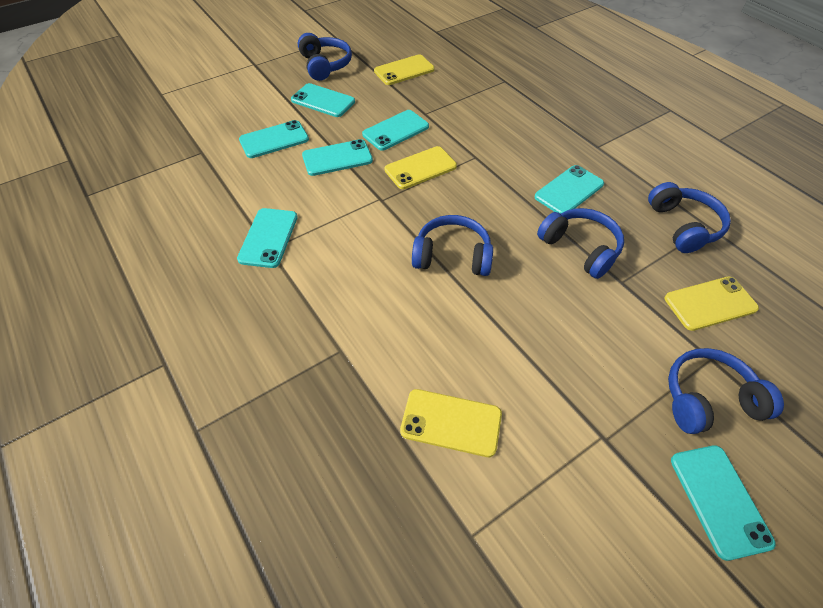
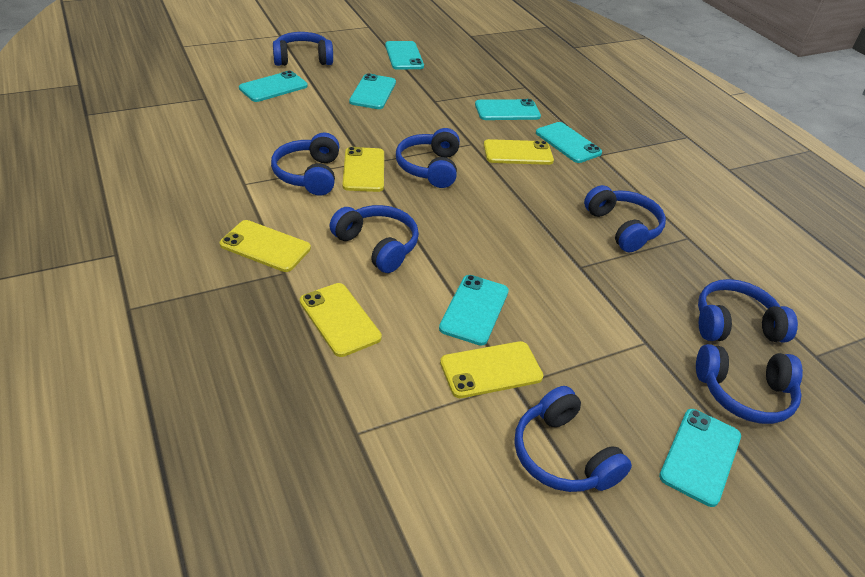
blue headphones: 5 -> 8
yellow phone: 4 -> 5

